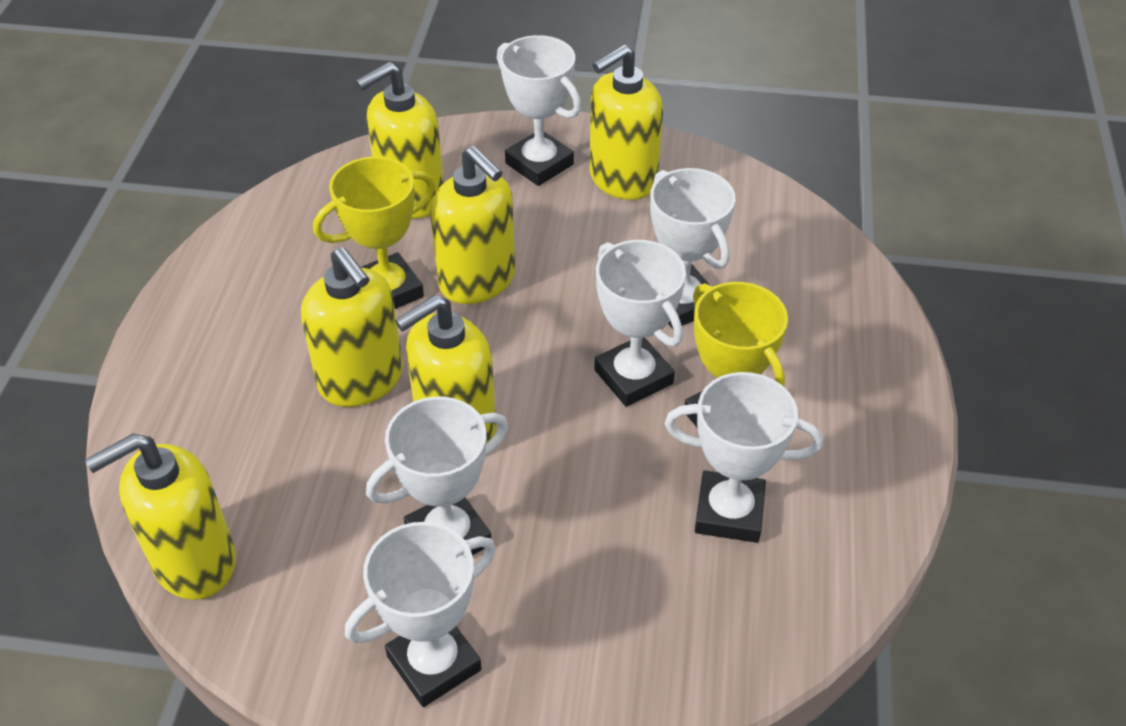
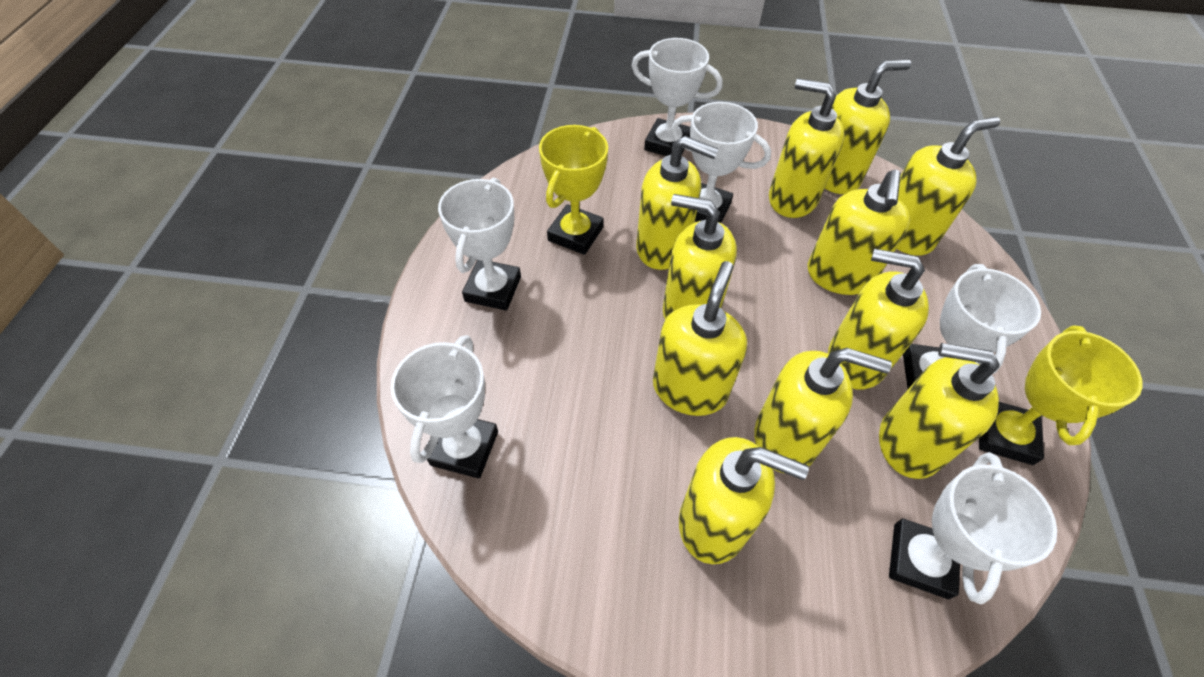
yellow soap dispenser: 6 -> 11

